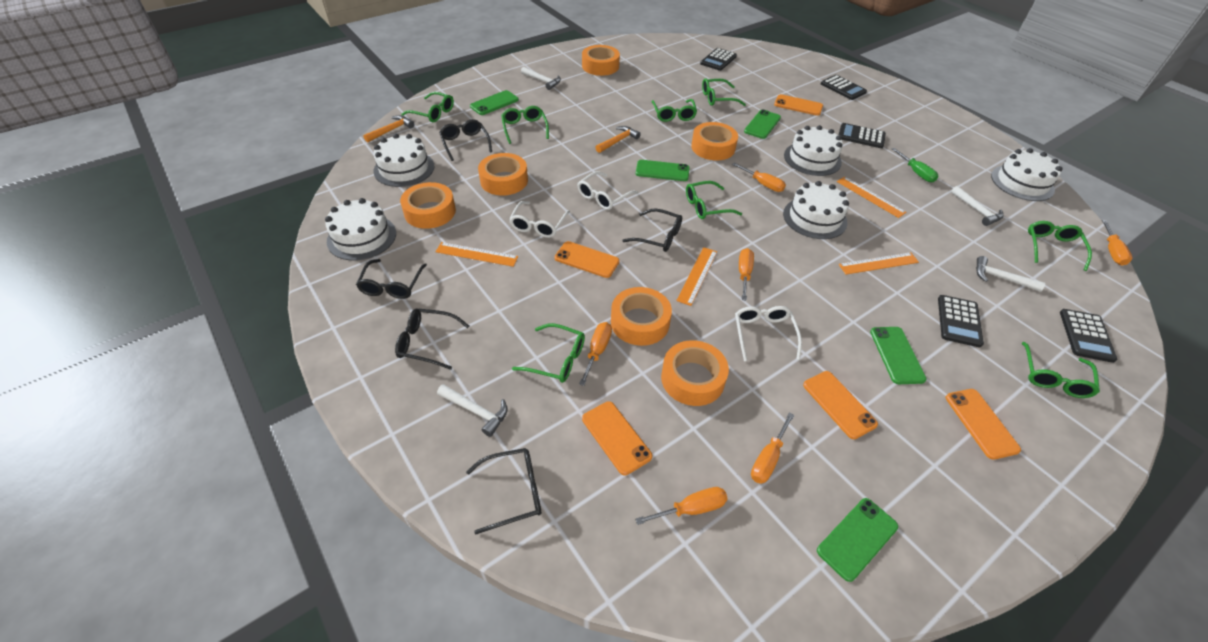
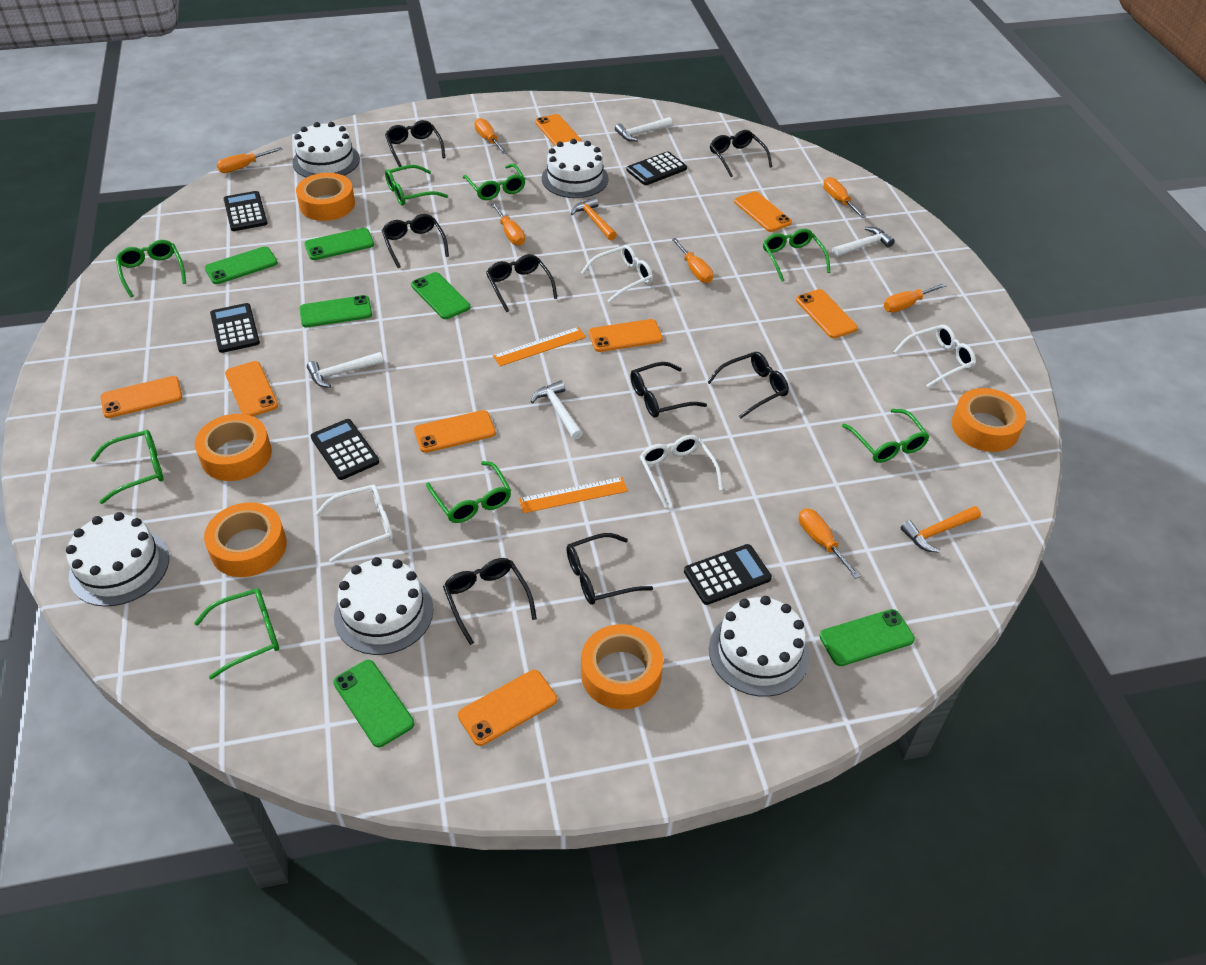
black glasses: 5 -> 8
green phone: 5 -> 6
green screwdriver: 1 -> 0
orange phone: 5 -> 8
orange ruler: 4 -> 2
orange screwdriver: 6 -> 7
orange tape: 6 -> 5
white glasses: 3 -> 4

